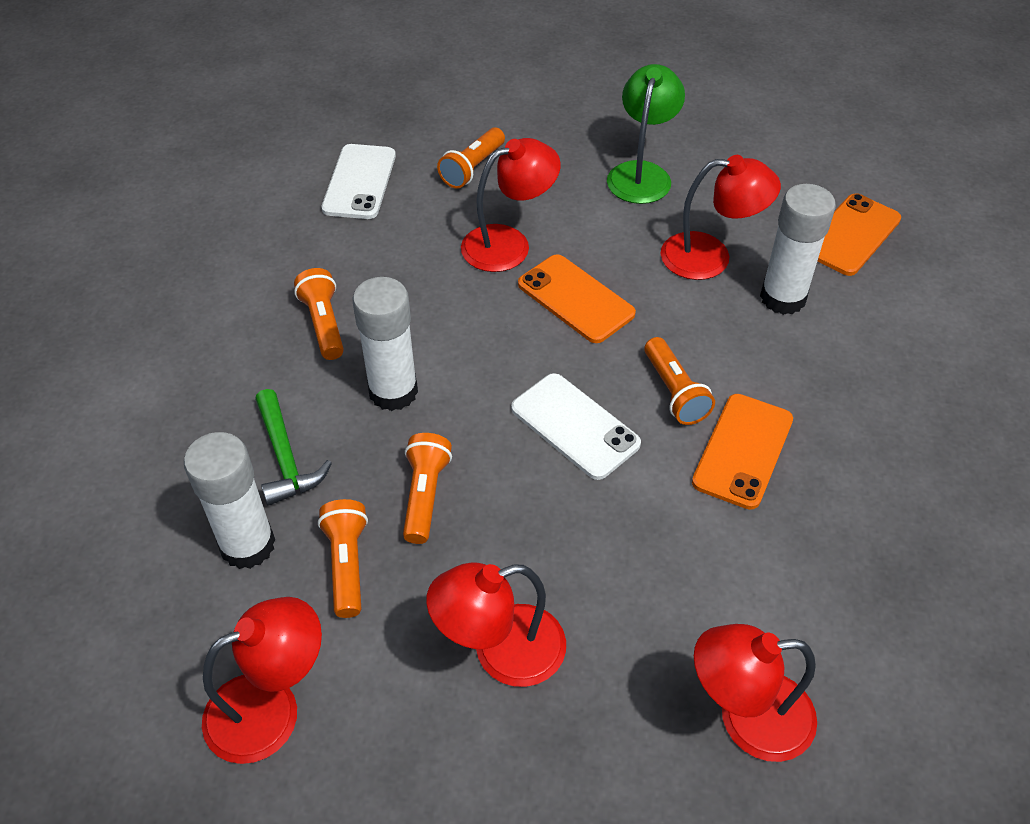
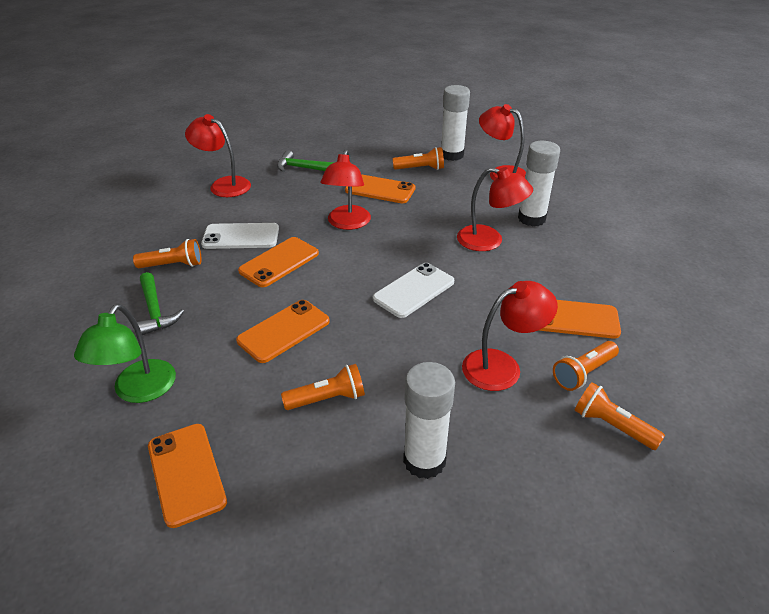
green hammer: 1 -> 2
orange phone: 3 -> 5

